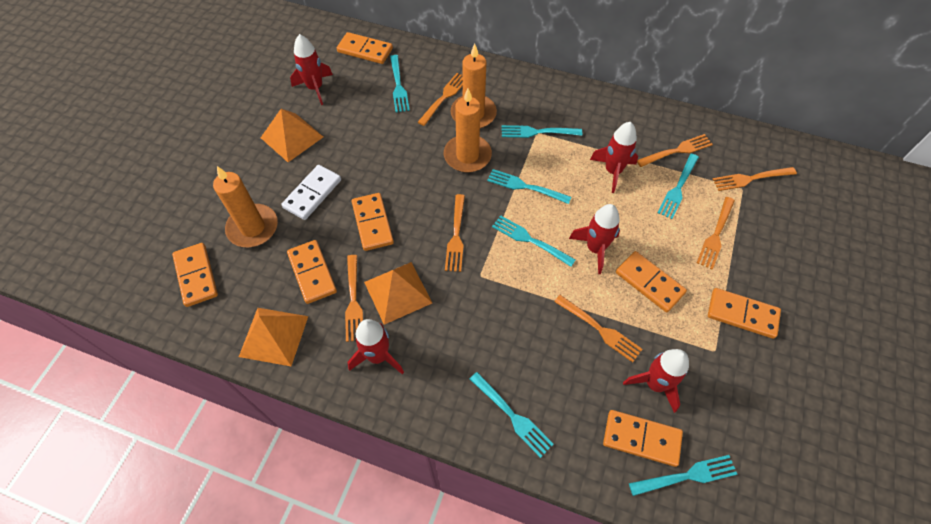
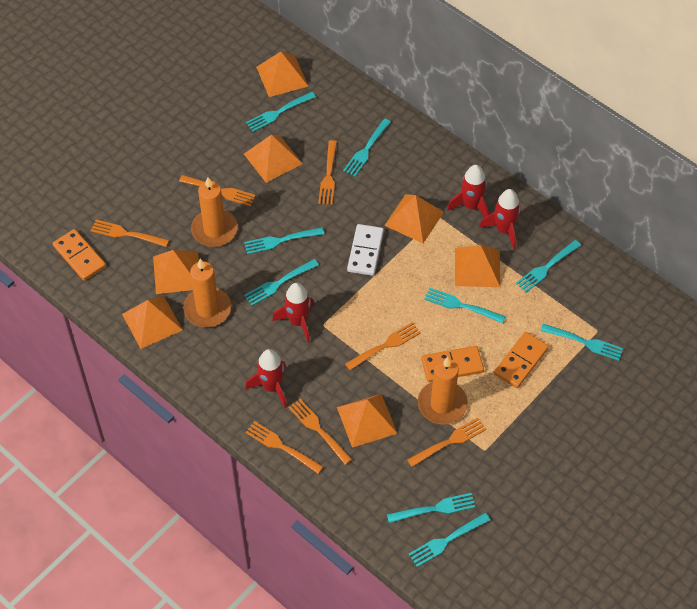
orange domino: 7 -> 3
orange pyramid: 3 -> 7
red rocket: 5 -> 4
turquoise fork: 7 -> 9

